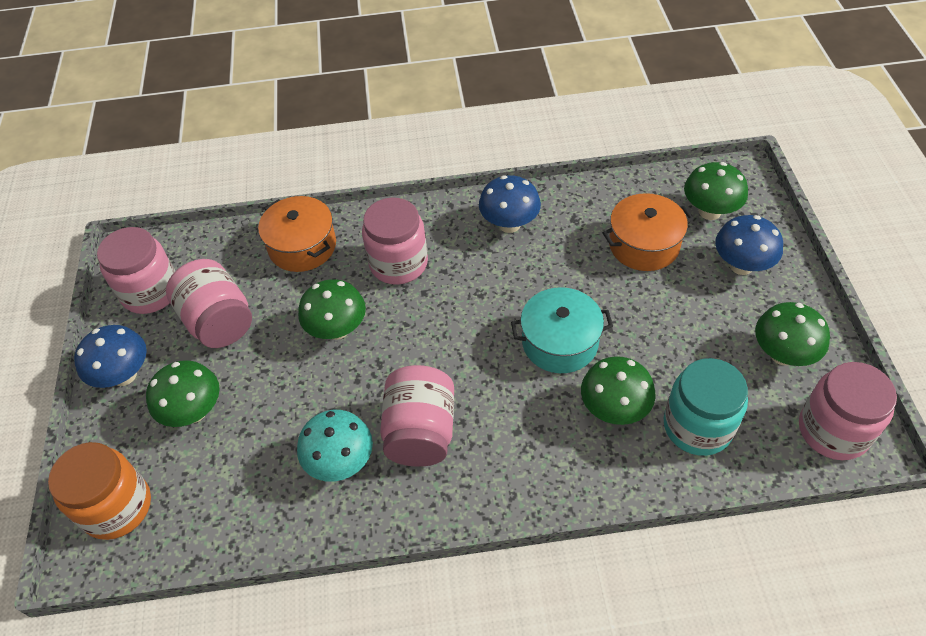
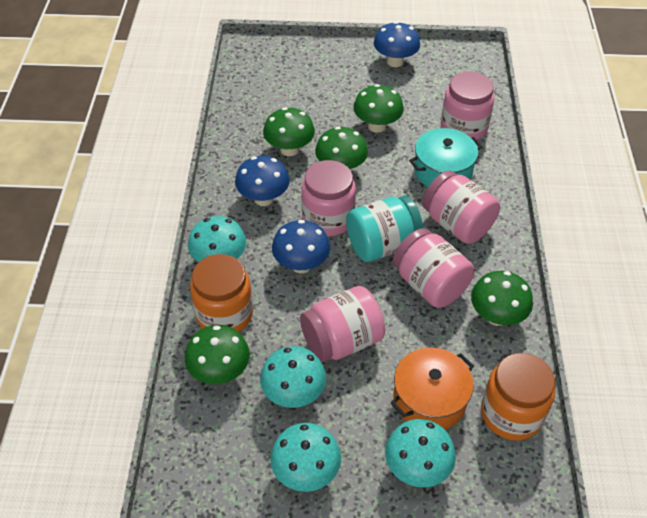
orange jar: 1 -> 2
orange pot: 2 -> 1
turquoise mushroom: 1 -> 4

